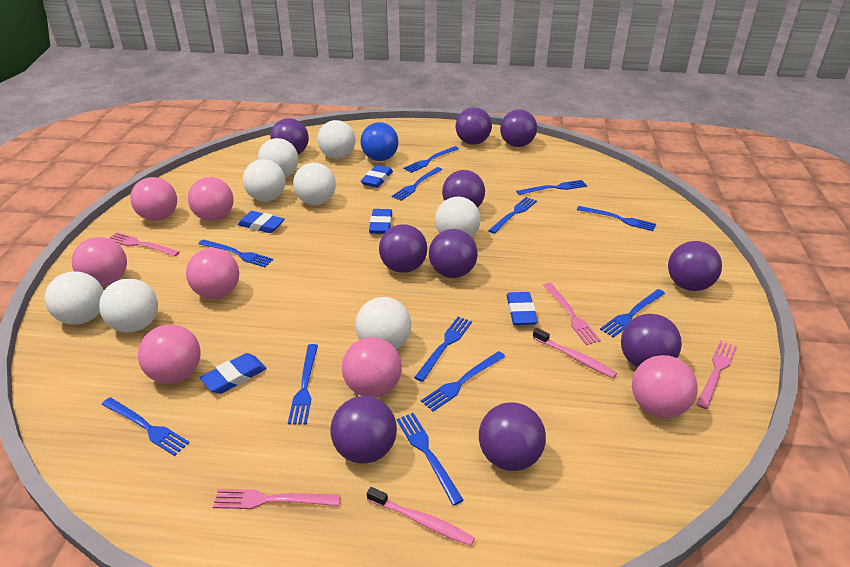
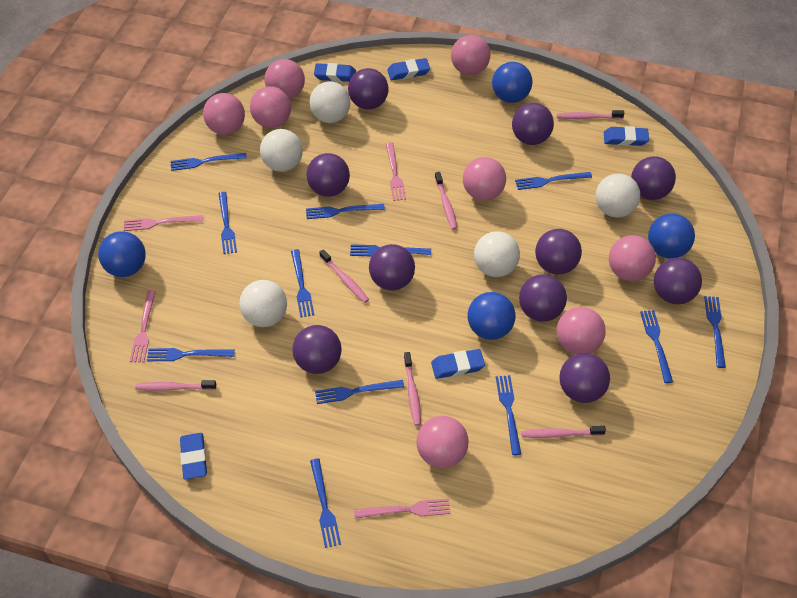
blue ball: 1 -> 4
pink ball: 7 -> 8
pink toothbrush: 2 -> 6
white ball: 8 -> 5

